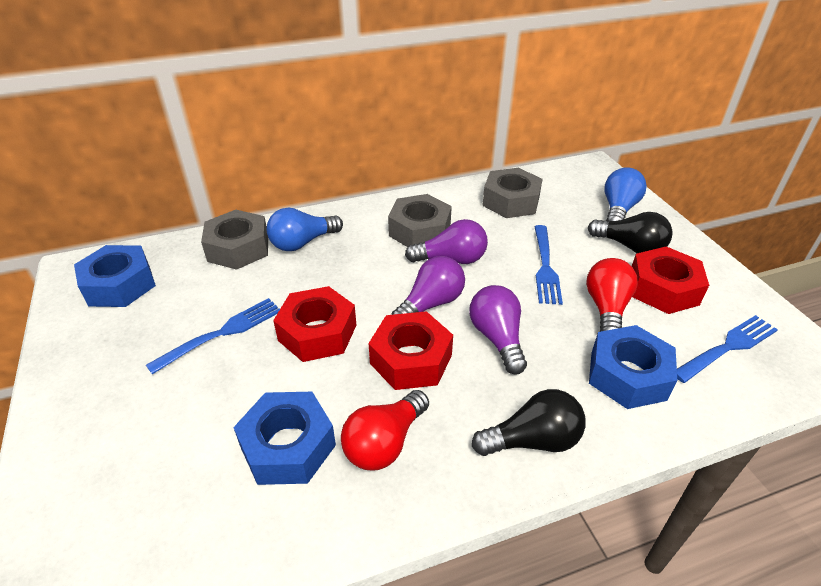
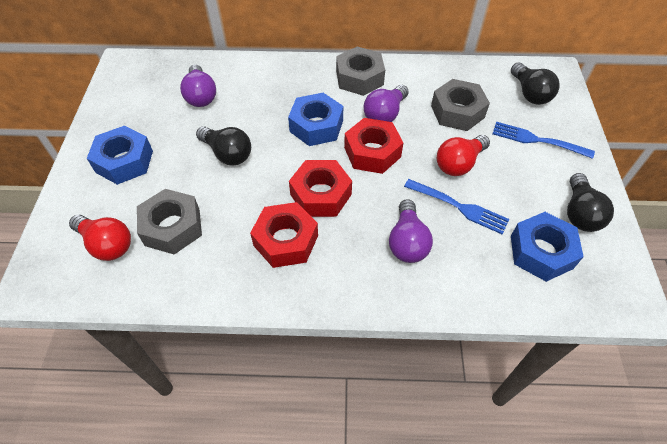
black light bulb: 2 -> 3
blue fork: 3 -> 2
blue light bulb: 2 -> 0

